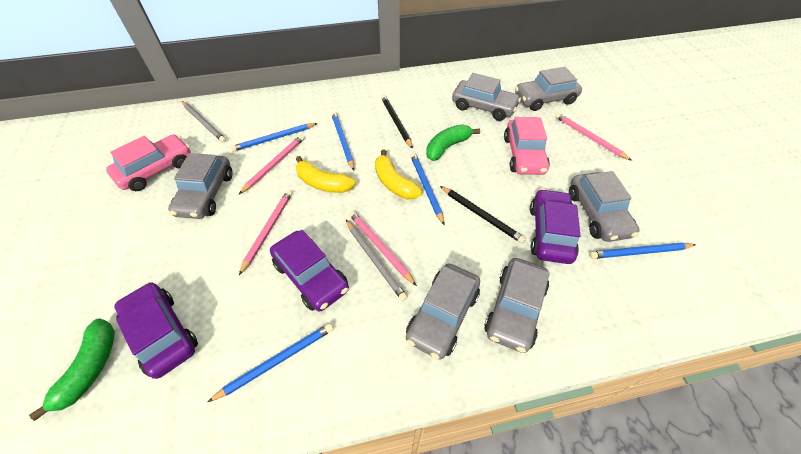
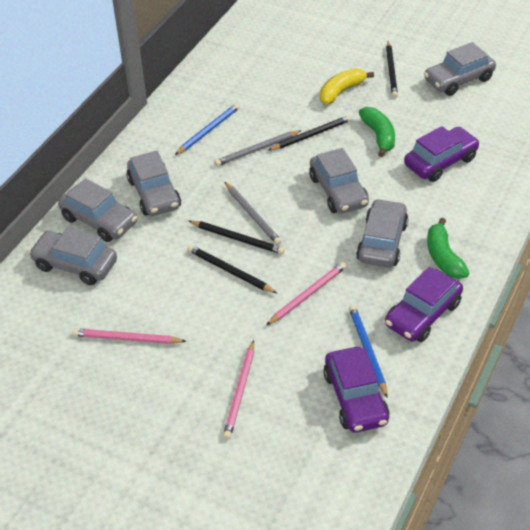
black pencil: 2 -> 4
blue pencil: 5 -> 2
pink car: 2 -> 0
pink pencil: 4 -> 3
yellow banana: 2 -> 1

